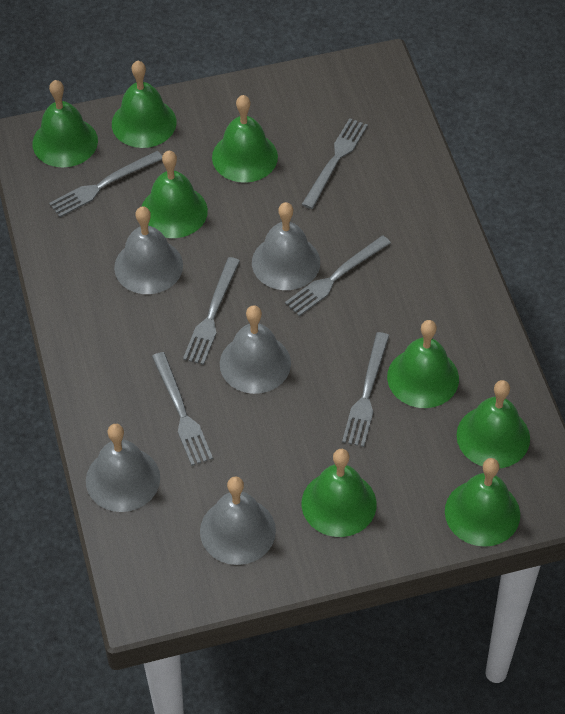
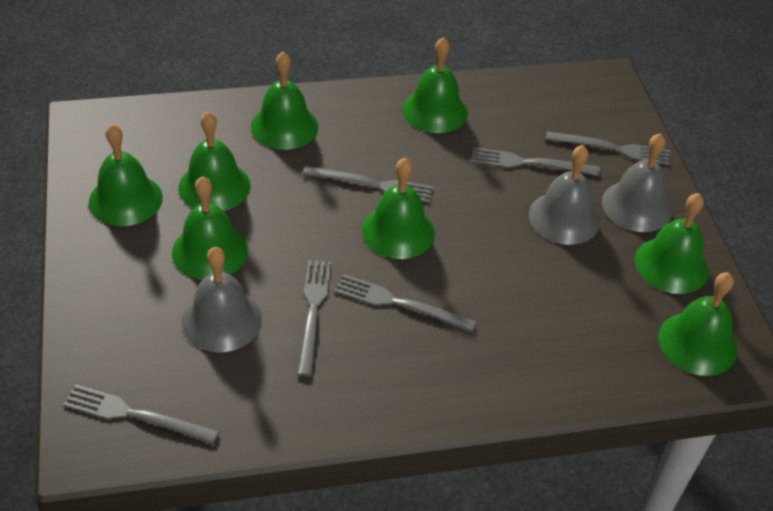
grey bell: 5 -> 3

